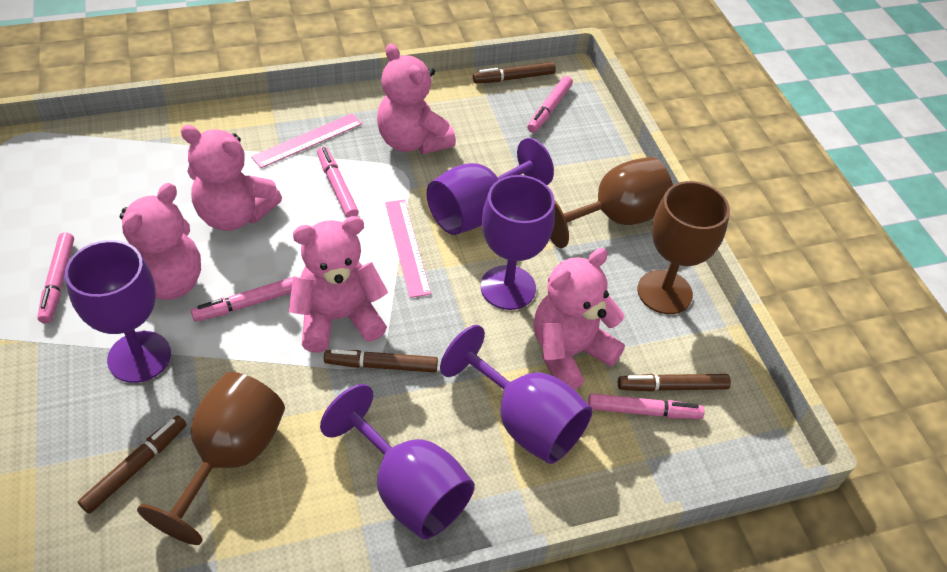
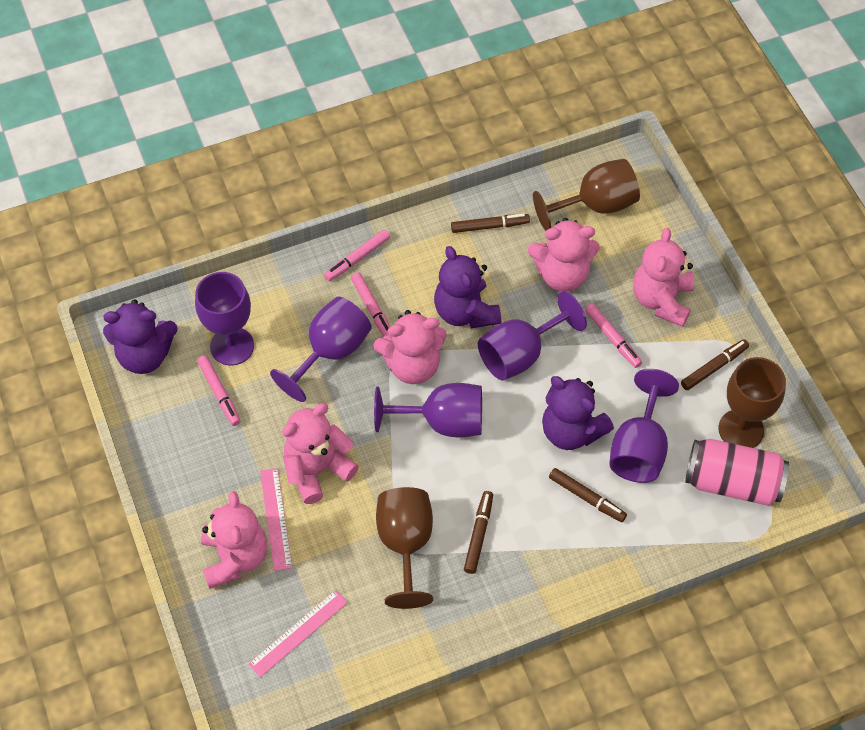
pink can: 0 -> 1
pink marker: 5 -> 4
purple teddy bear: 0 -> 3

